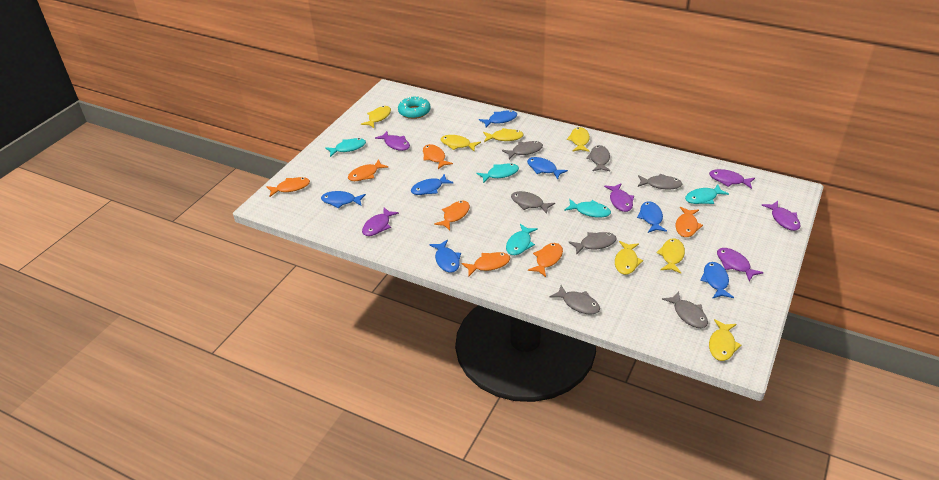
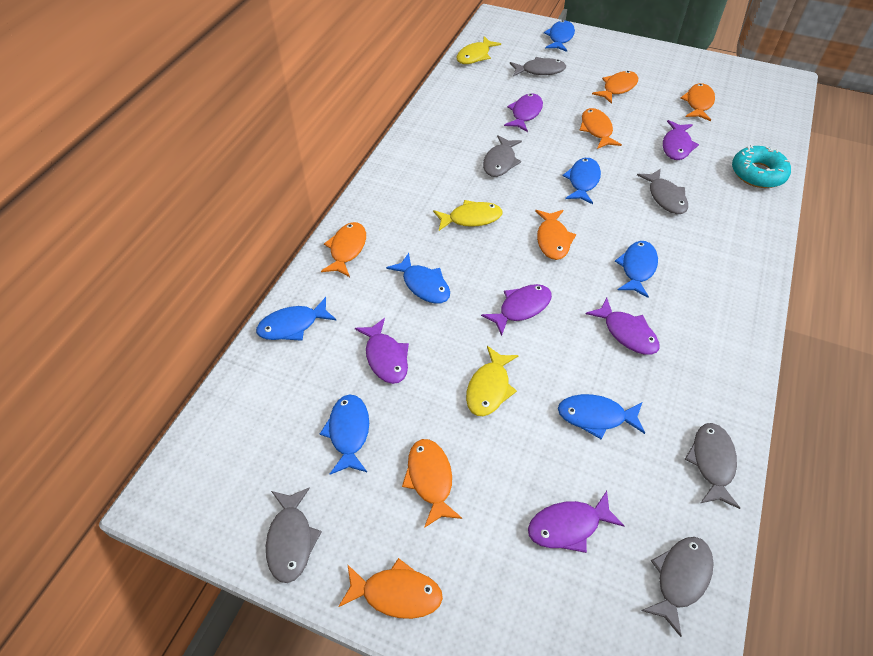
grey fish: 7 -> 6
turquoise fish: 5 -> 0
yellow fish: 7 -> 3

